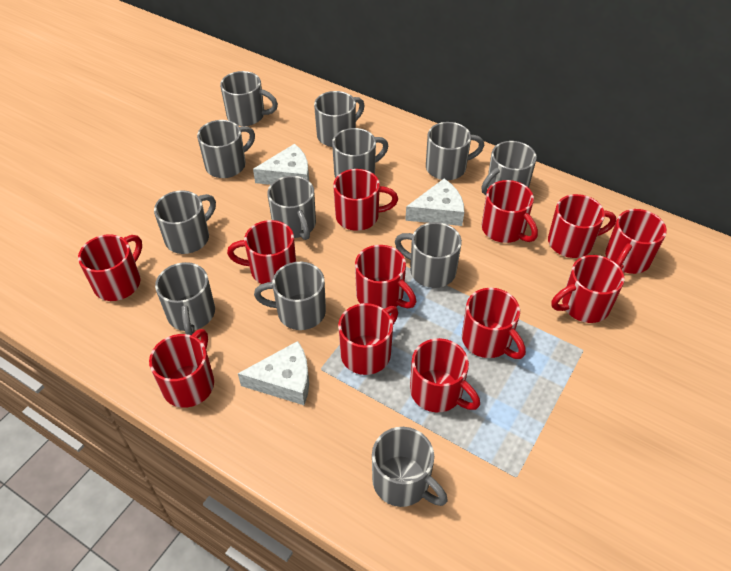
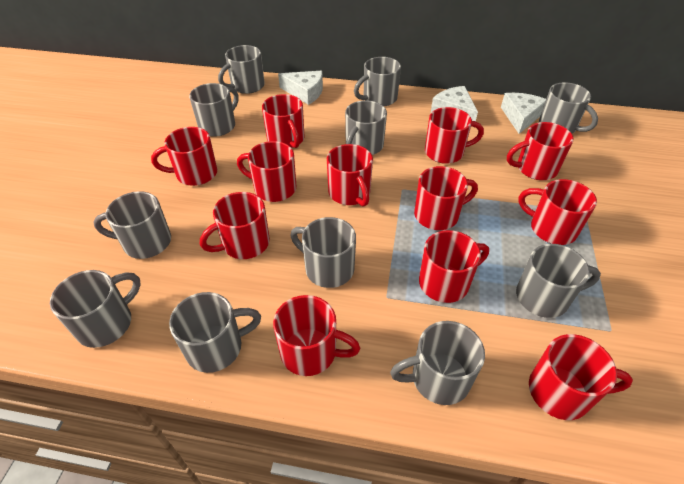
grey mug: 12 -> 11

